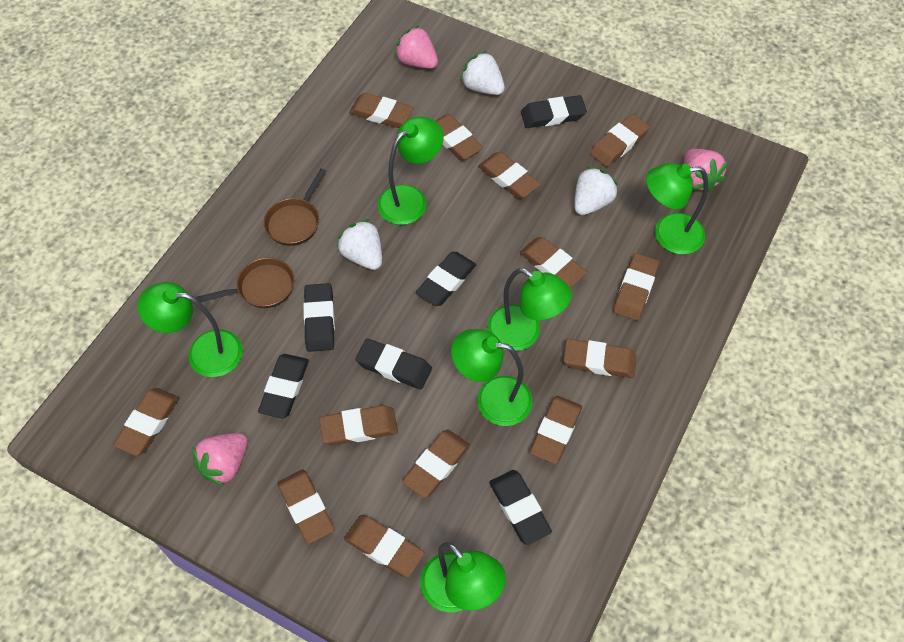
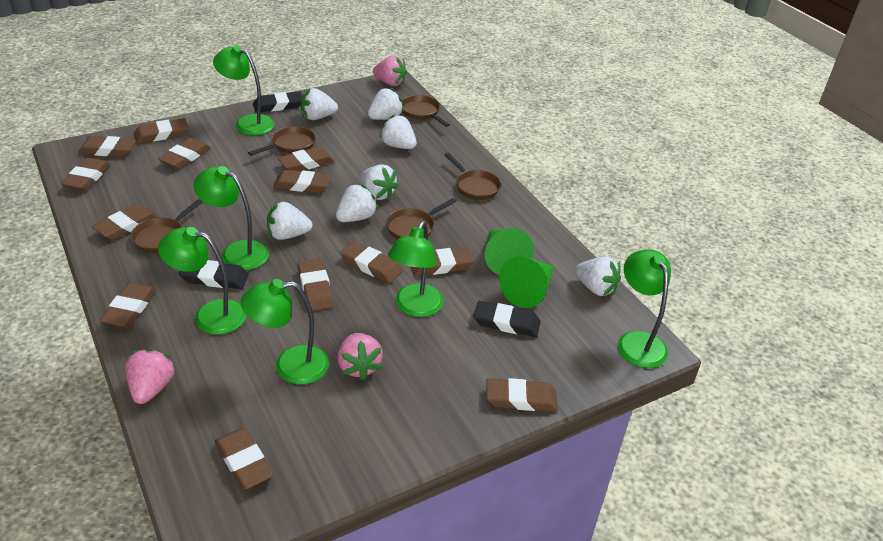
black eraser: 6 -> 3
brown pan: 2 -> 5
green cone: 0 -> 2
white strawberry: 3 -> 7

